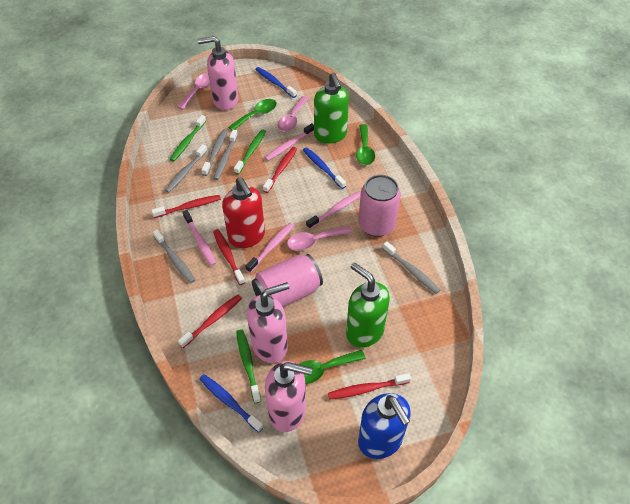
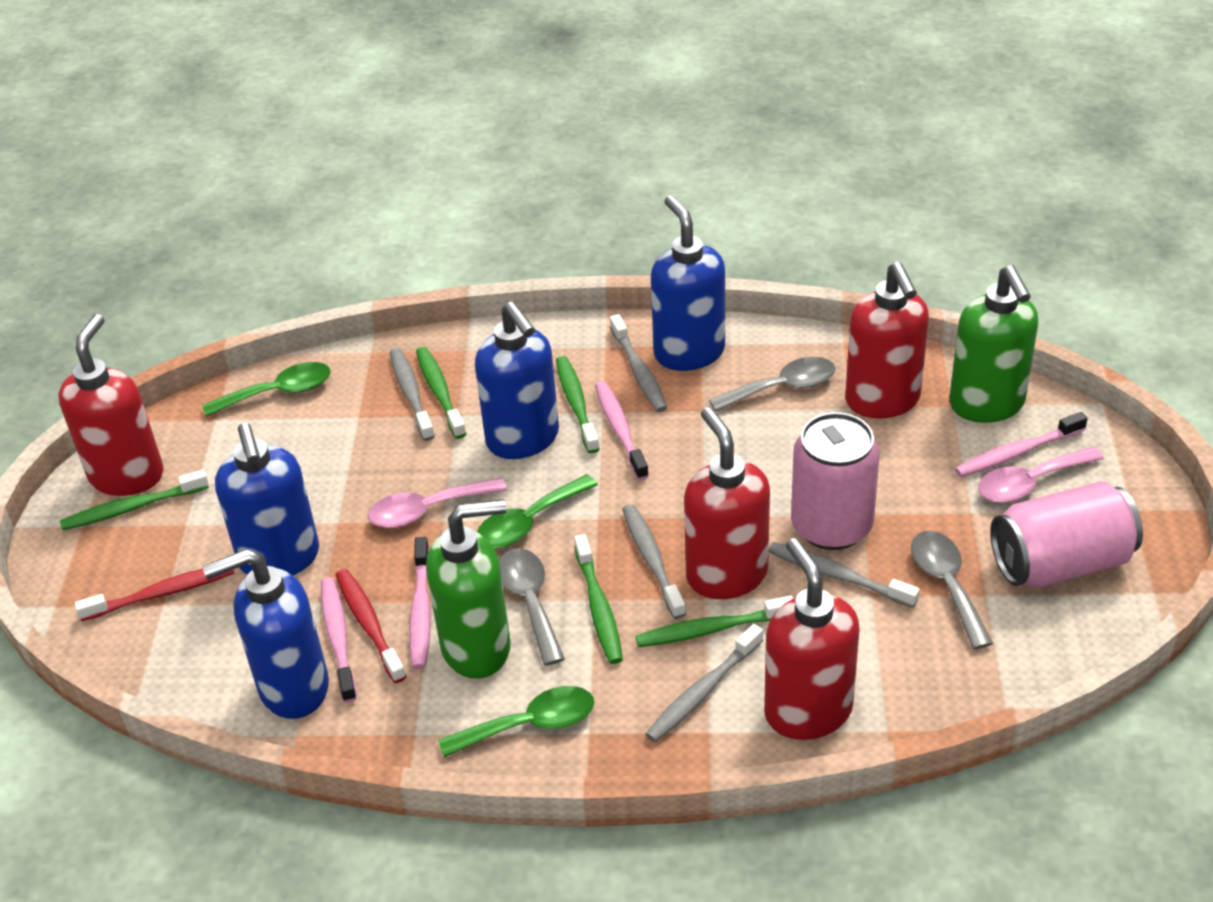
blue soap dispenser: 1 -> 4
blue toothbrush: 3 -> 0
green toothbrush: 3 -> 5
grey spoon: 0 -> 3
pink soap dispenser: 3 -> 0
pink spoon: 3 -> 2
red soap dispenser: 1 -> 4
red toothbrush: 5 -> 2

